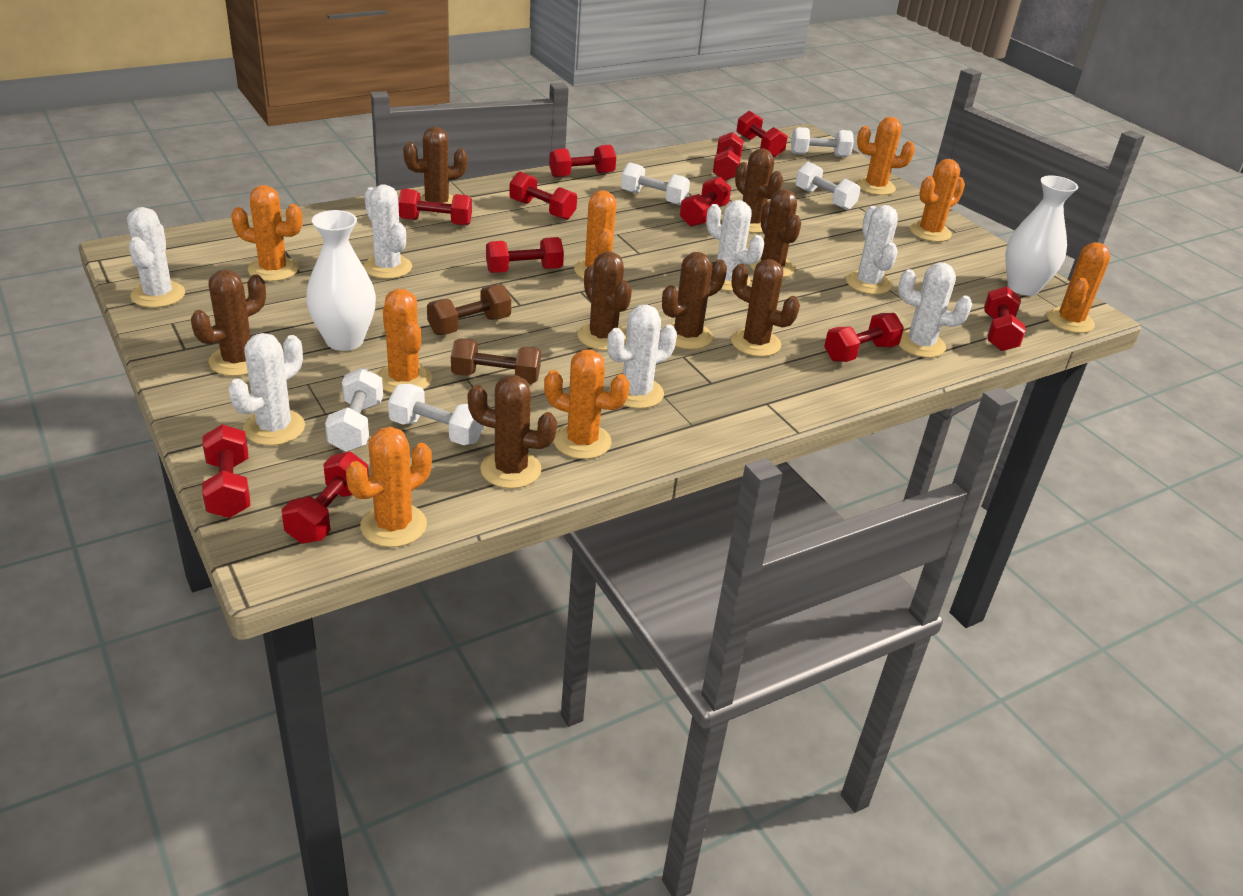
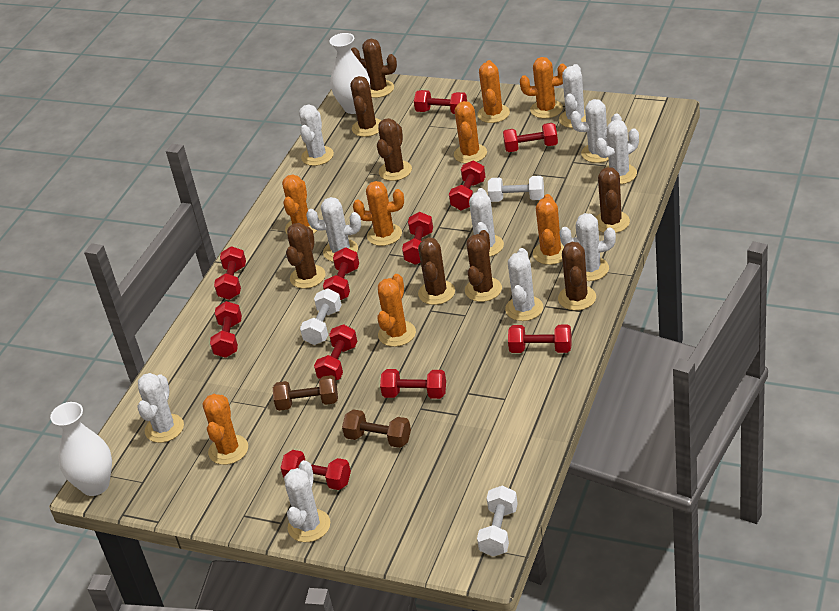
white cactus: 7 -> 10
white dumbbell: 5 -> 3

